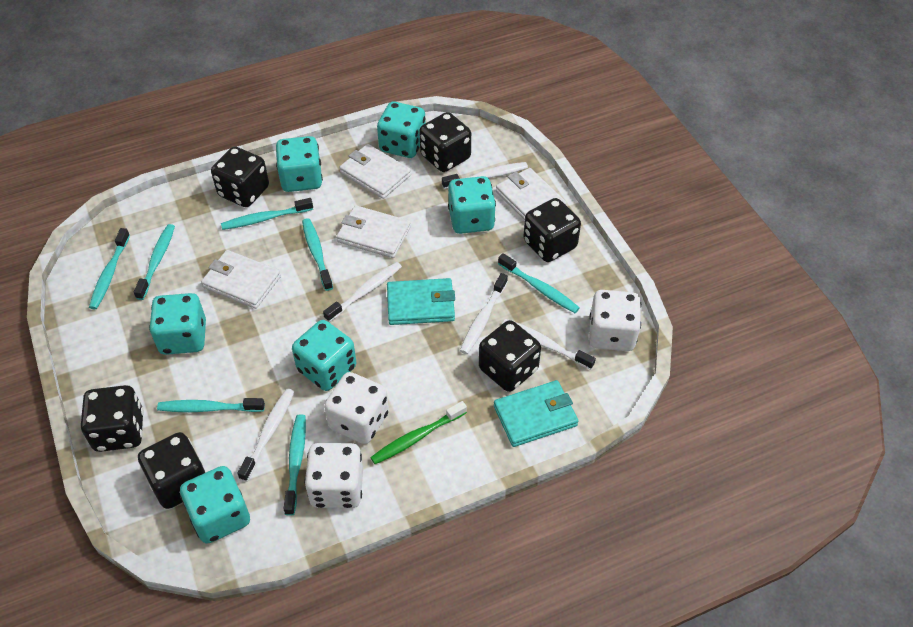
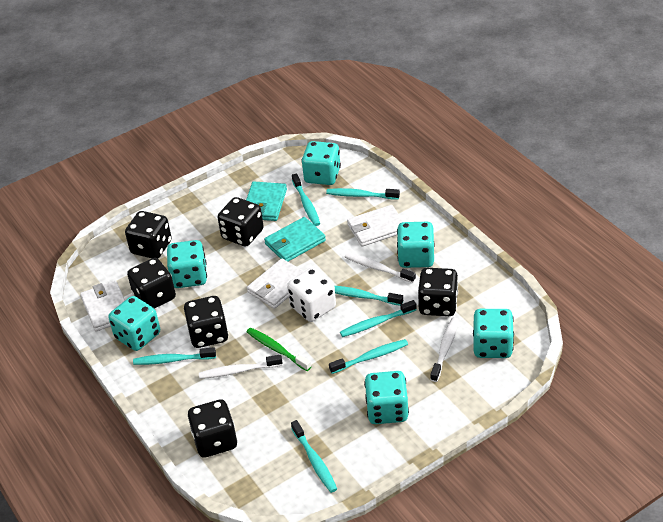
white dice: 3 -> 1
white toothbrush: 5 -> 3
white wallet: 4 -> 3

